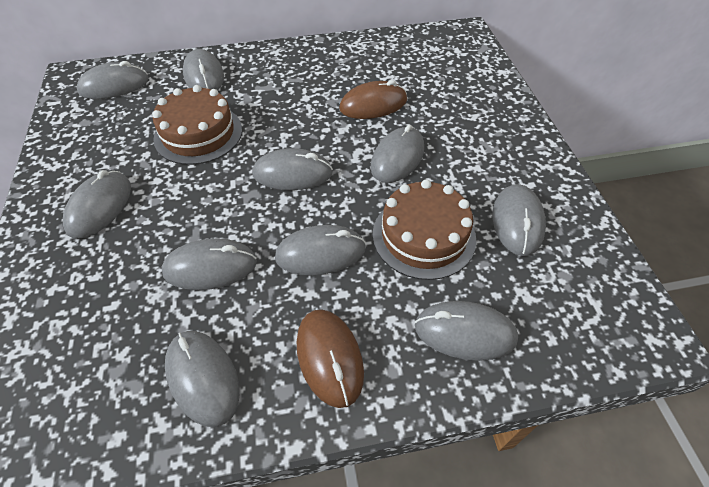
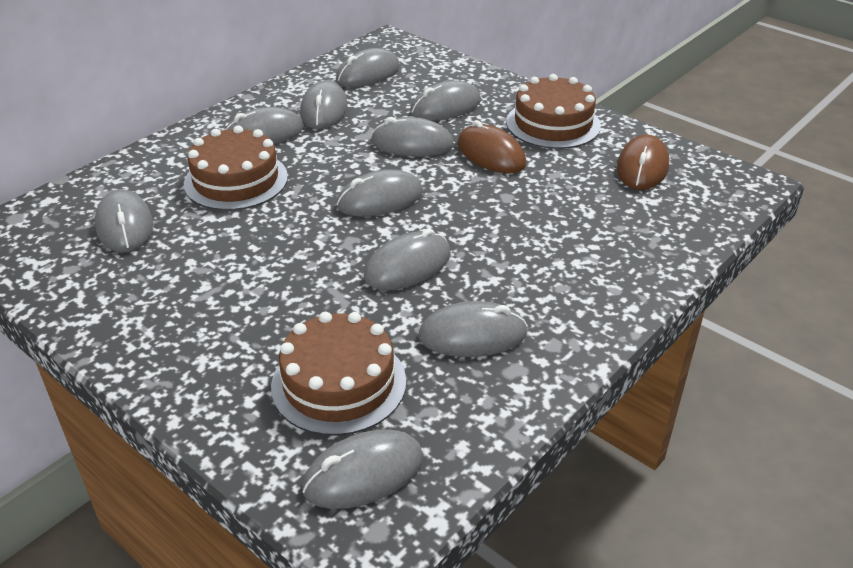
brown cake: 2 -> 3

